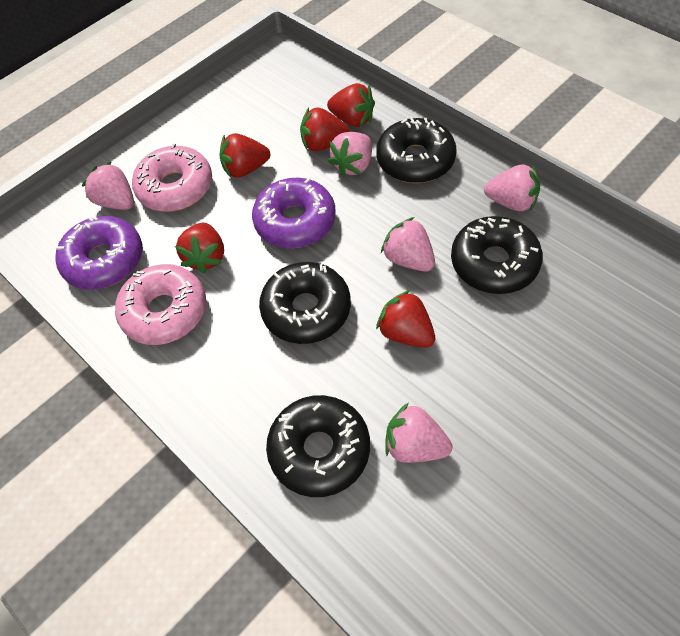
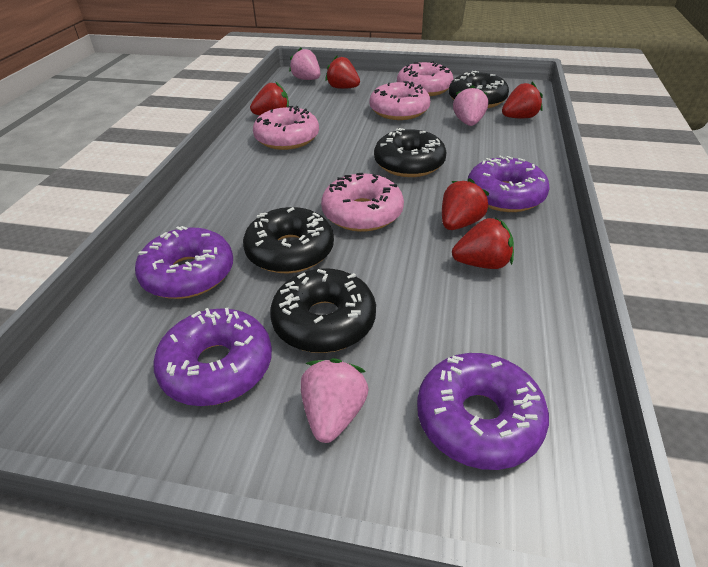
pink donut: 2 -> 4
pink strawberry: 5 -> 3
purple donut: 2 -> 4

